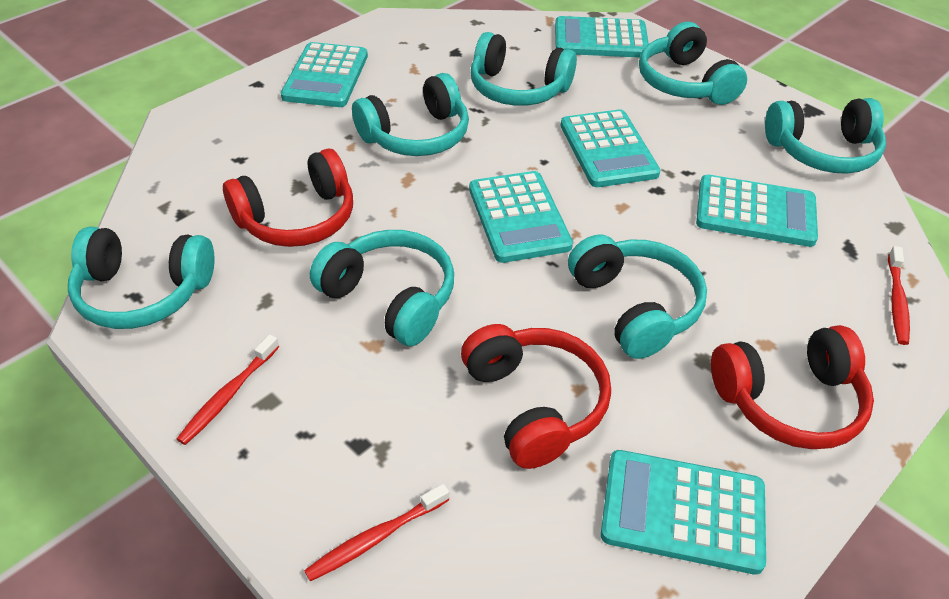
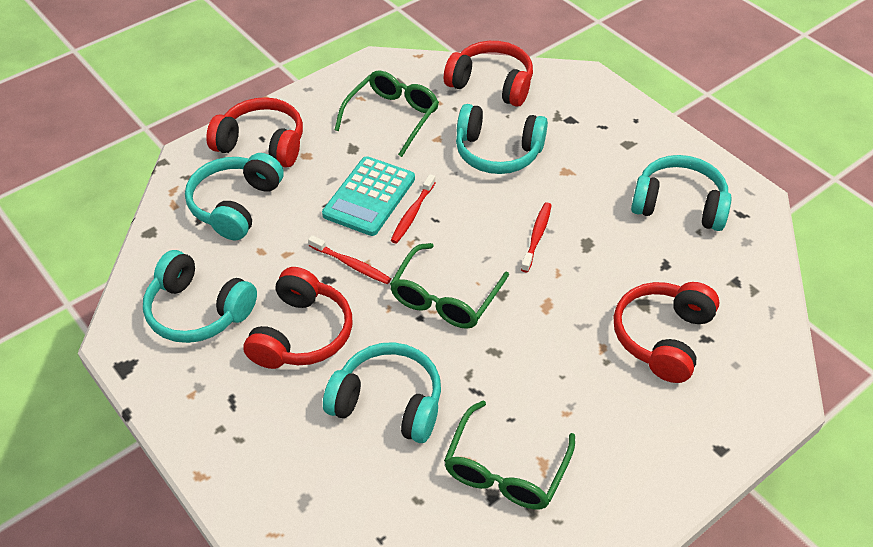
green glasses: 0 -> 3
red headphones: 3 -> 4
turquoise calculator: 6 -> 1
turquoise headphones: 7 -> 5

